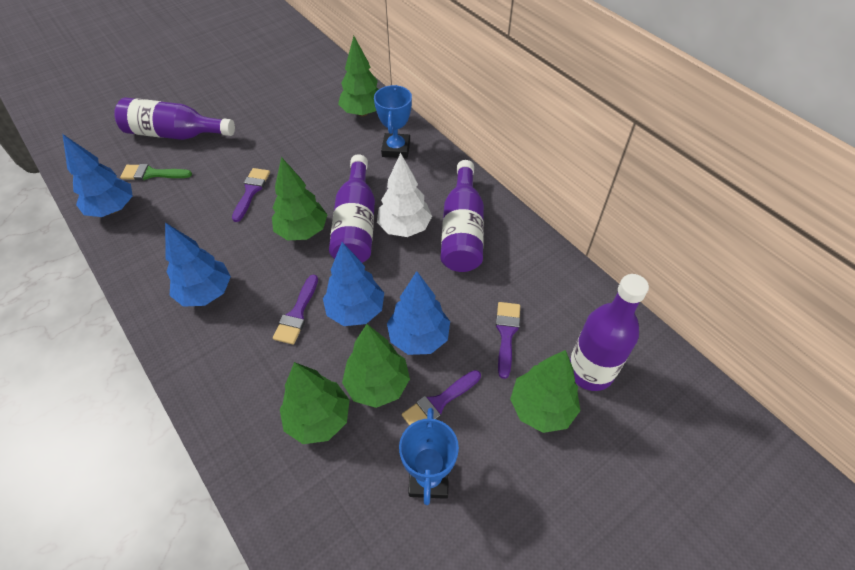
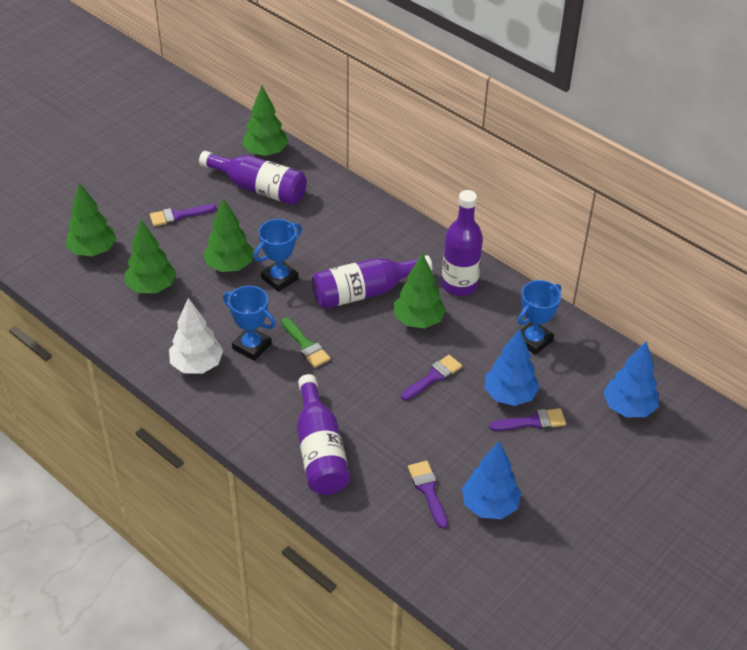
blue tree: 4 -> 3
blue trophy: 2 -> 3

